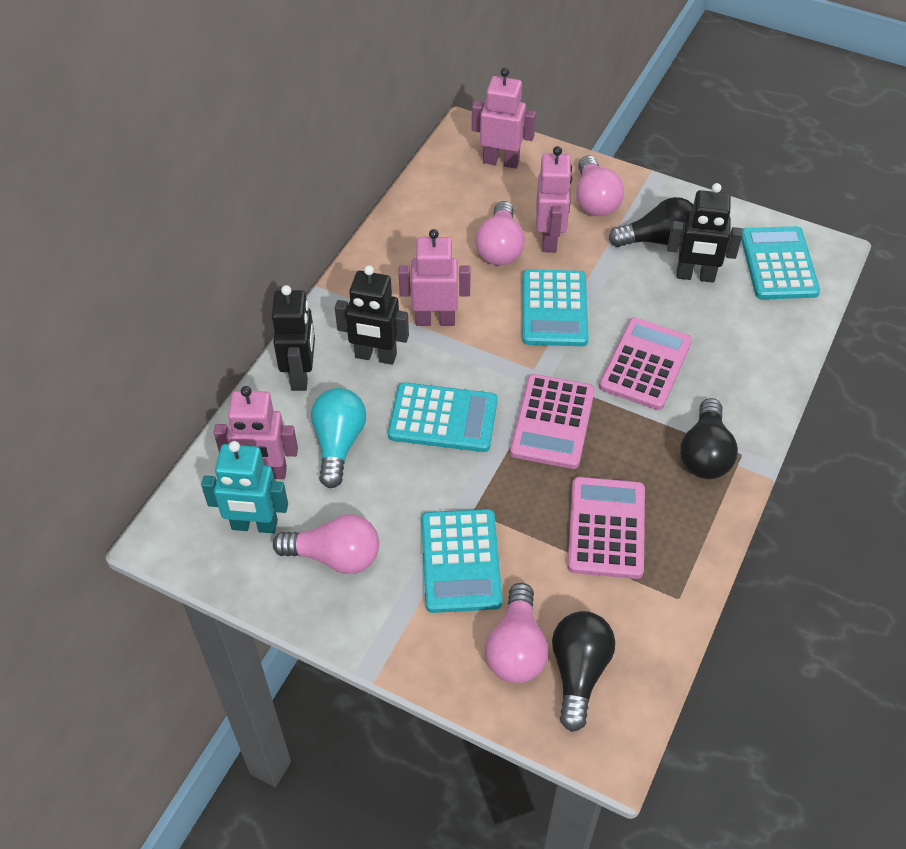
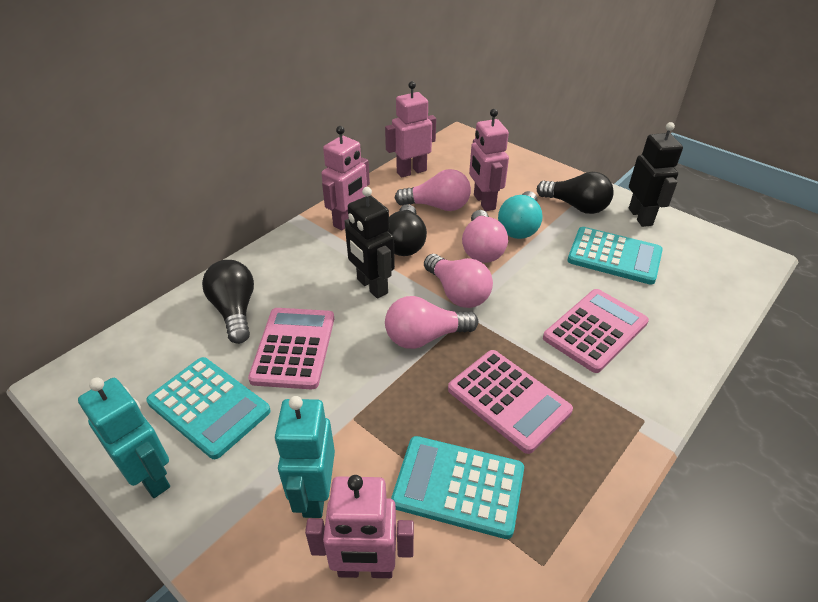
black robot: 3 -> 2
turquoise calculator: 4 -> 3
turquoise robot: 1 -> 2

